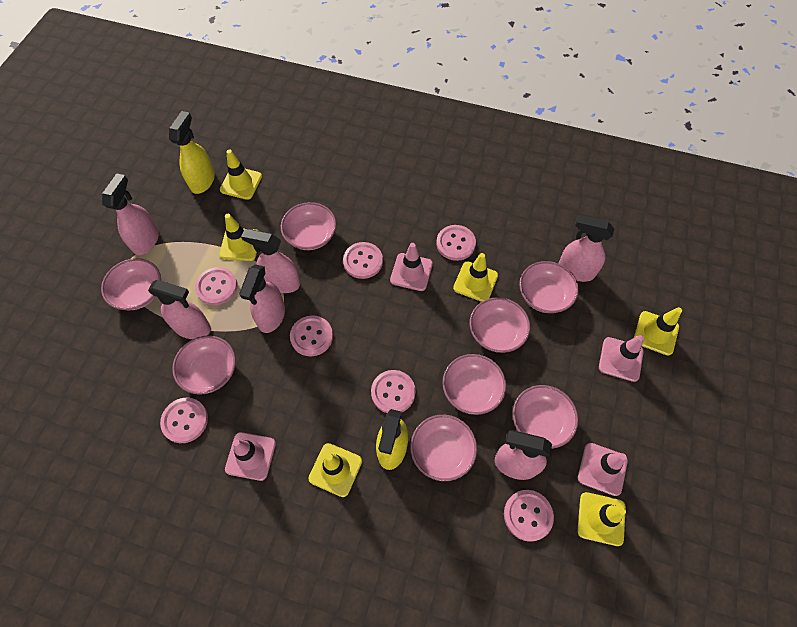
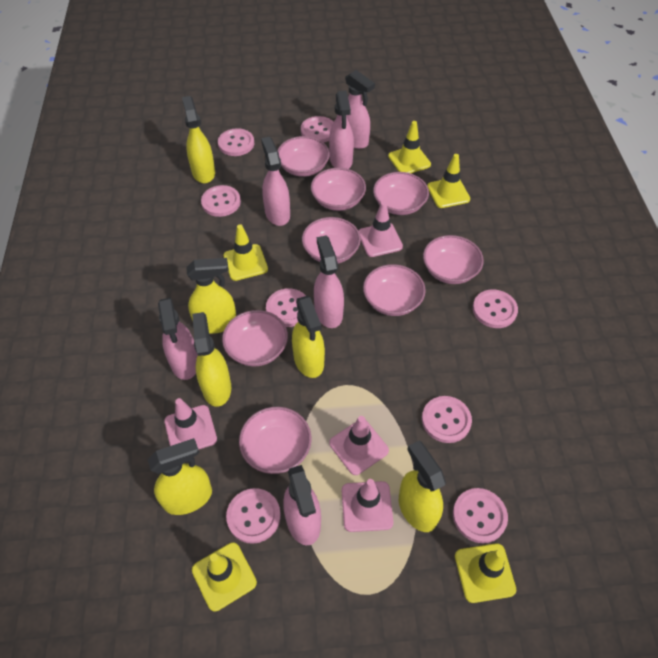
pink button: 7 -> 8
yellow spray bottle: 2 -> 6
yellow traffic cone: 6 -> 5

